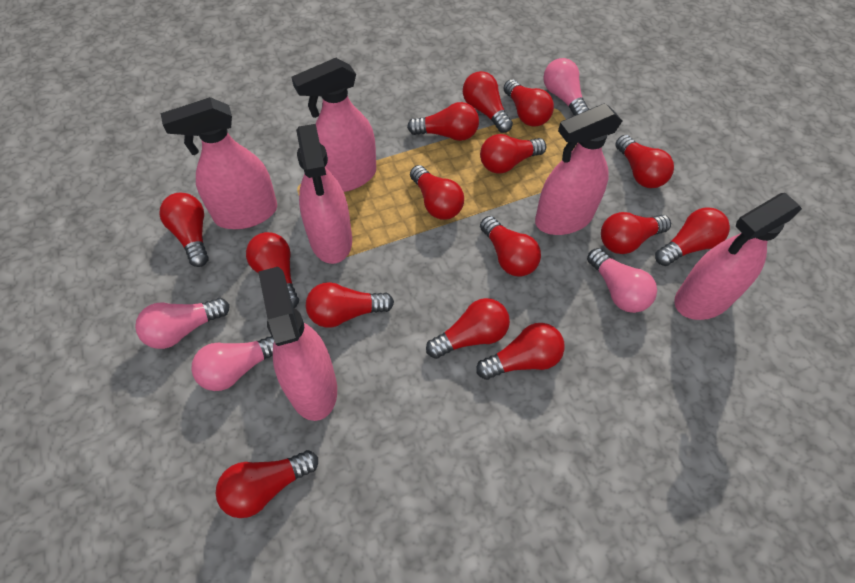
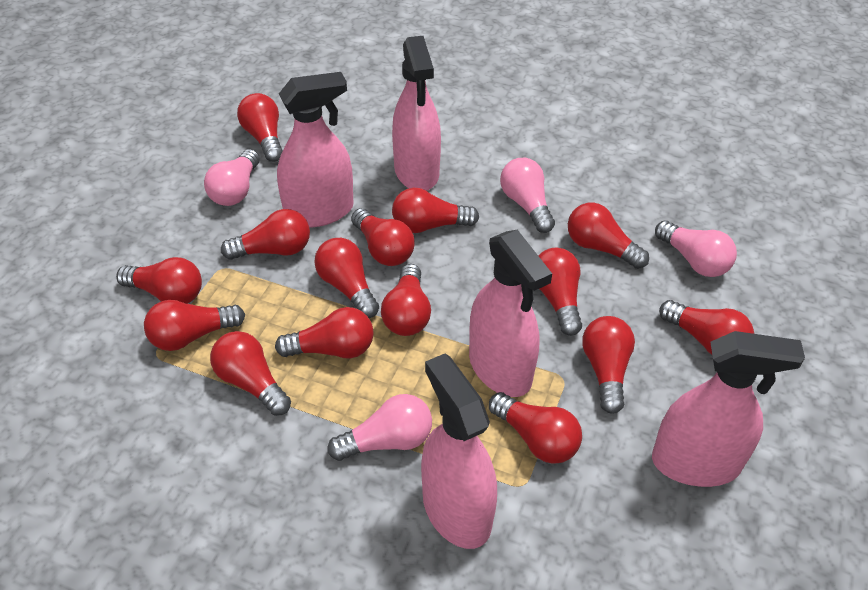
pink spray bottle: 6 -> 5

